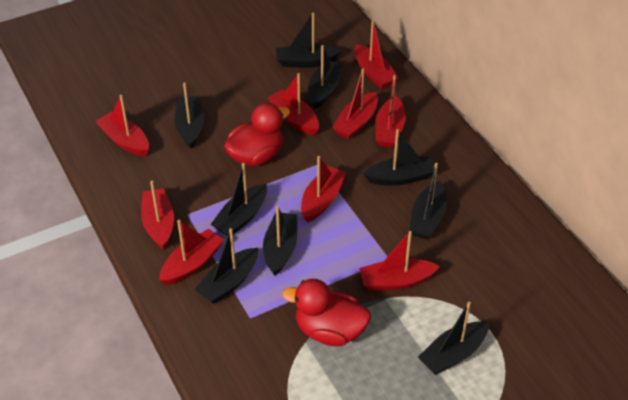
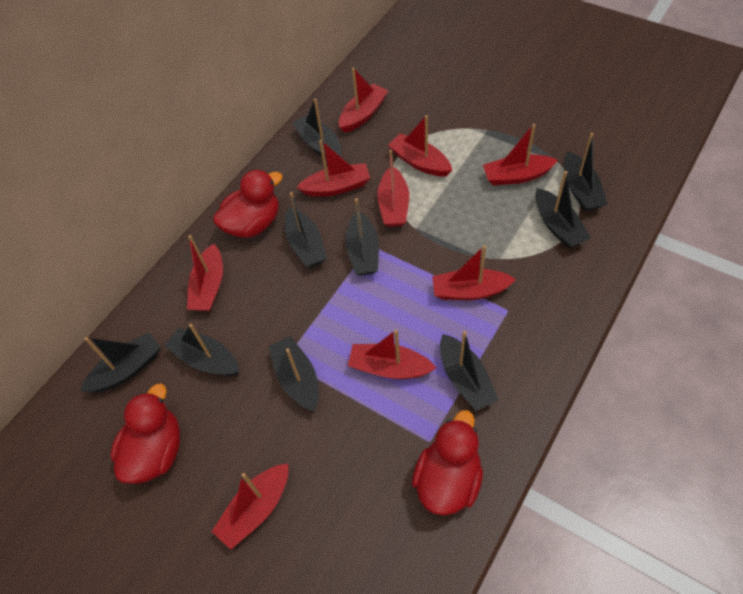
red duck: 2 -> 3

